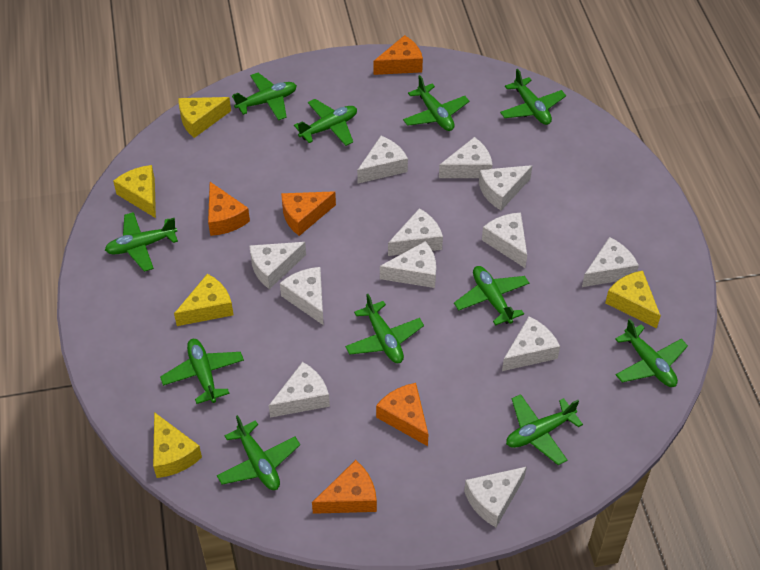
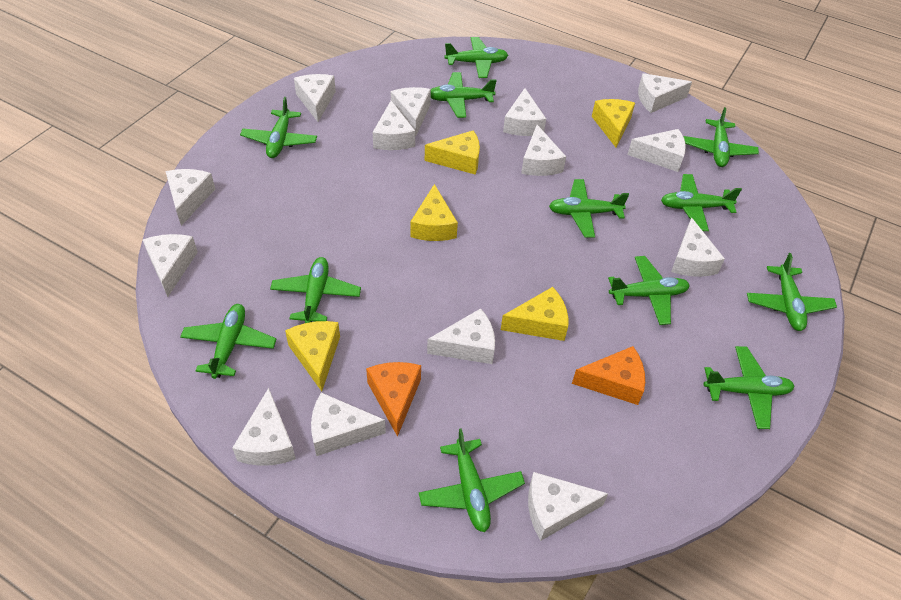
green plane: 11 -> 12
orange cheese: 5 -> 2
white cheese: 12 -> 14

